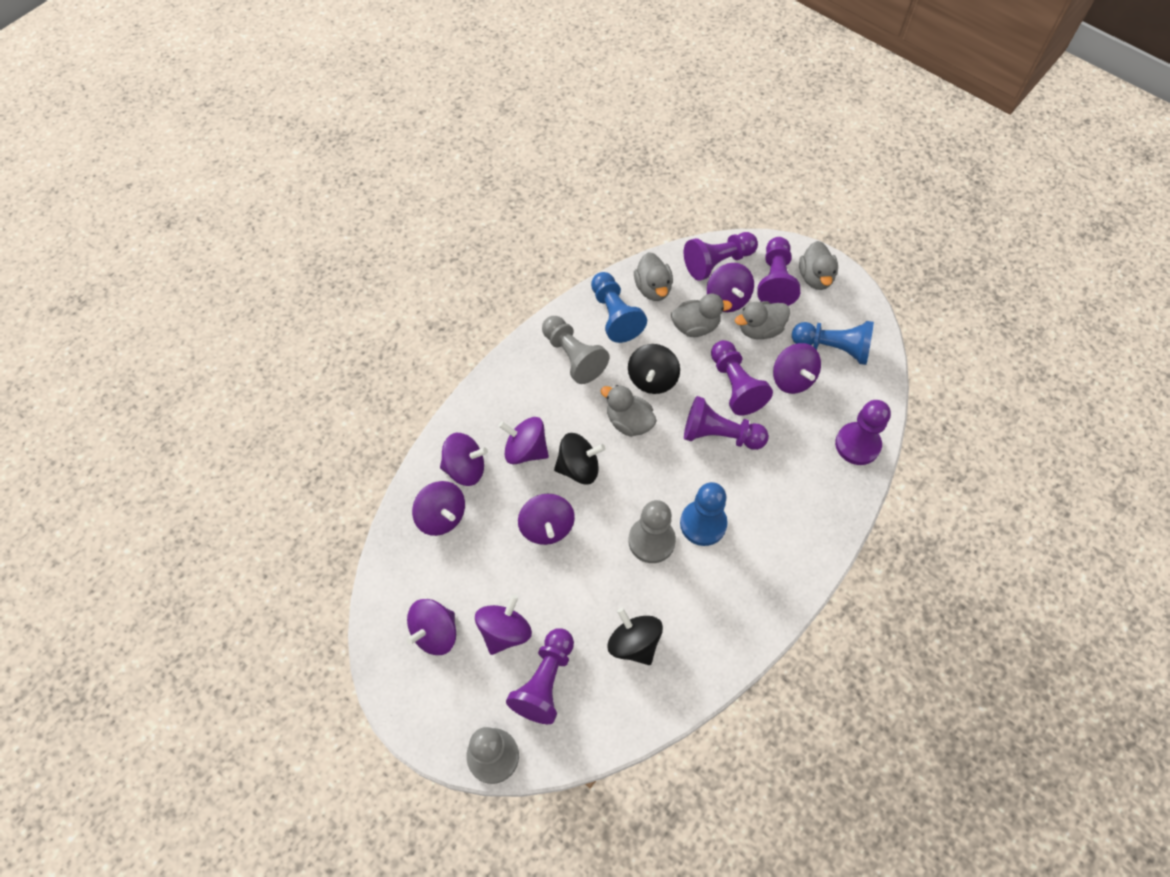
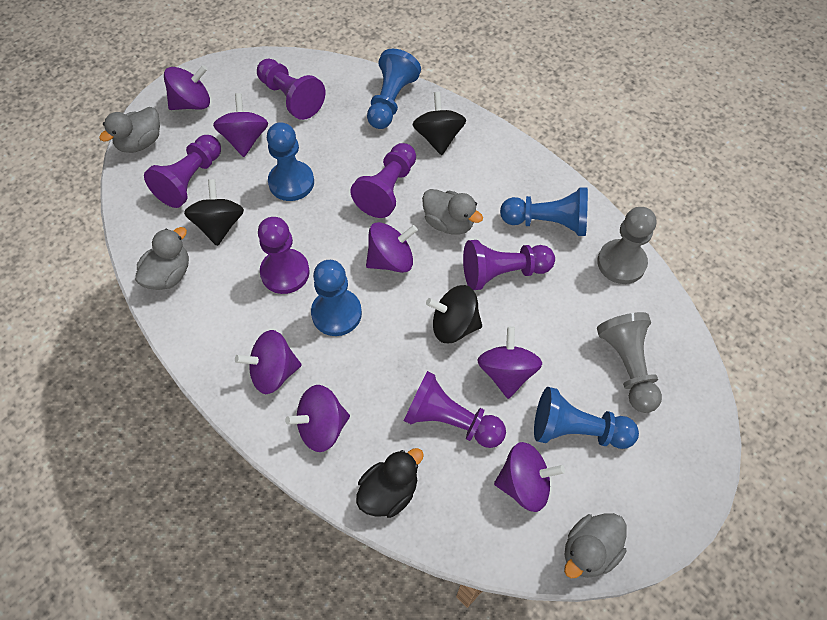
black duck: 0 -> 1
blue pawn: 3 -> 5
grey duck: 5 -> 4
grey pawn: 3 -> 2
purple spinning top: 8 -> 7

